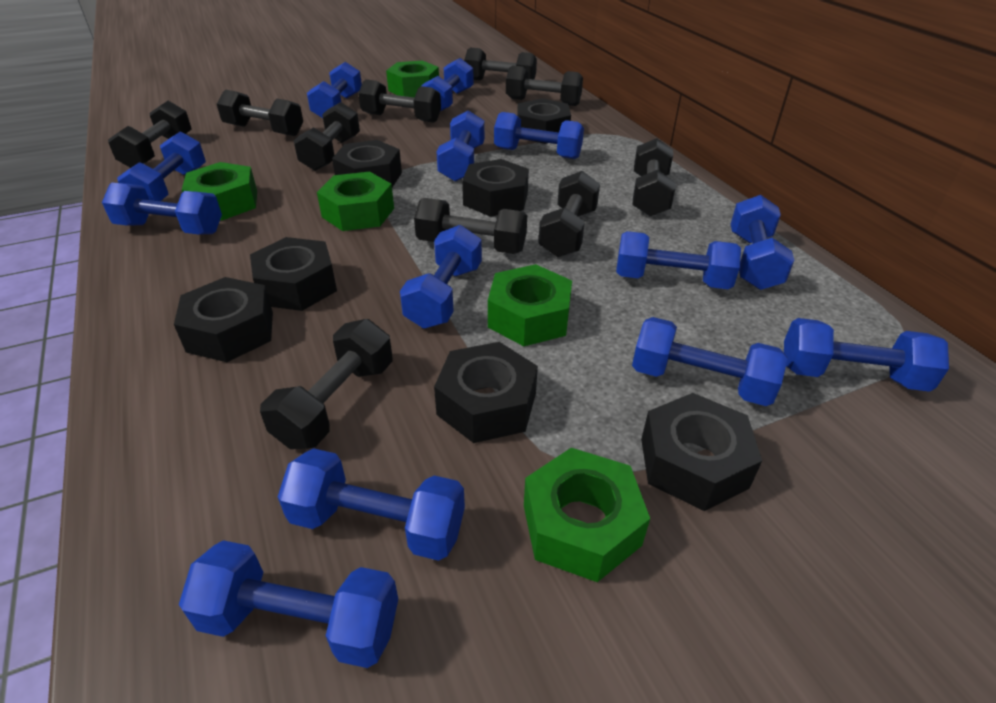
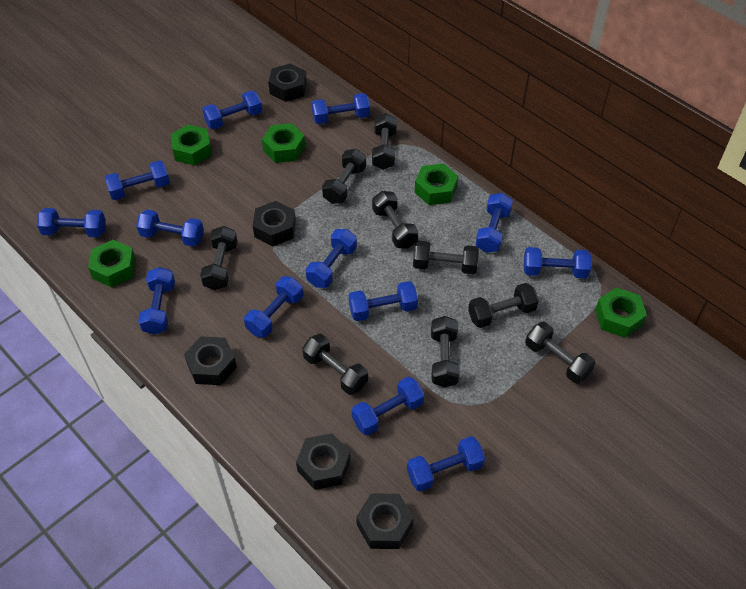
black dumbbell: 10 -> 9
black nut: 7 -> 5

